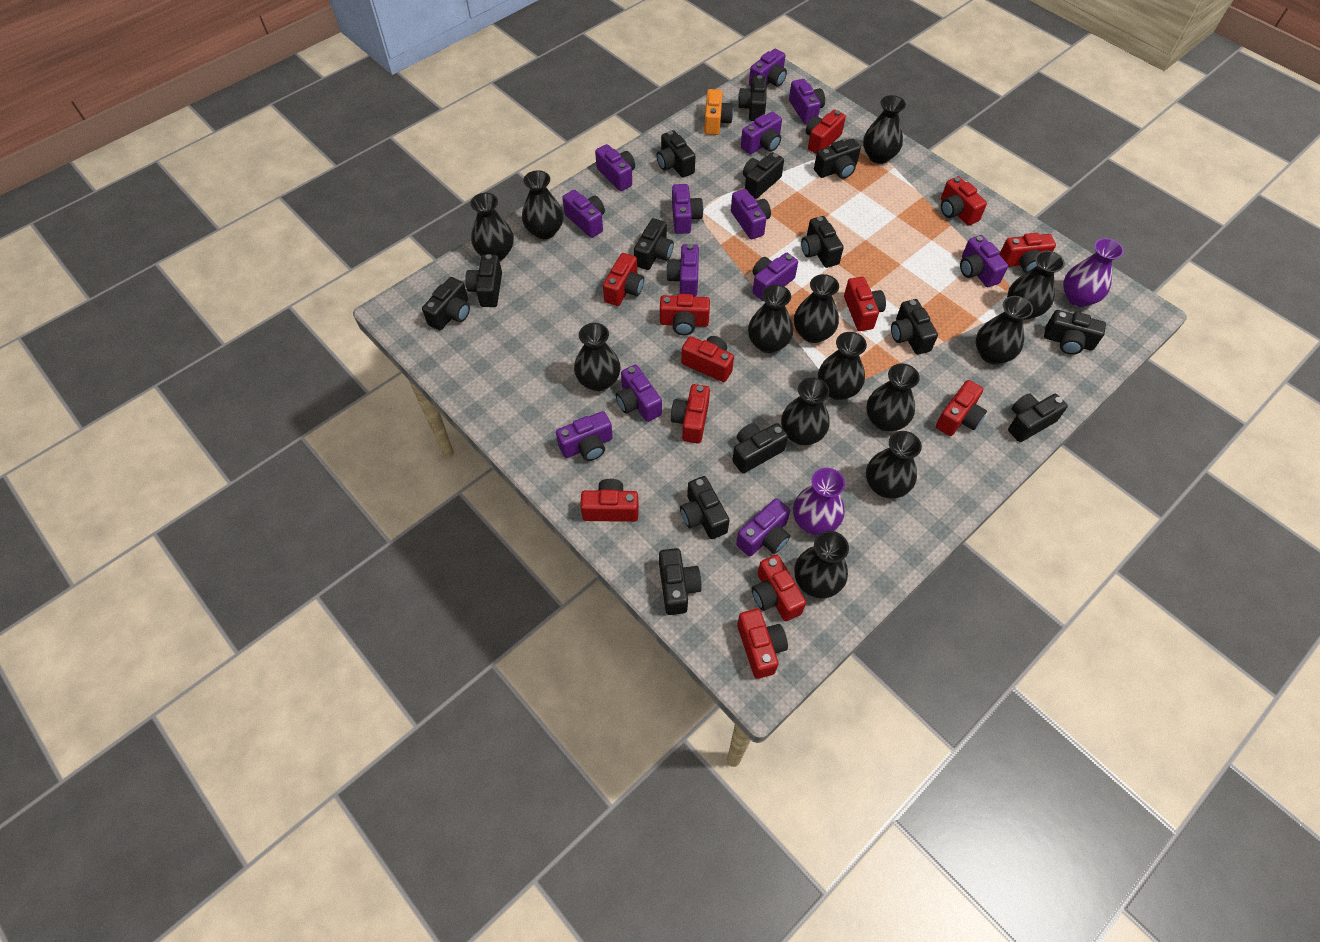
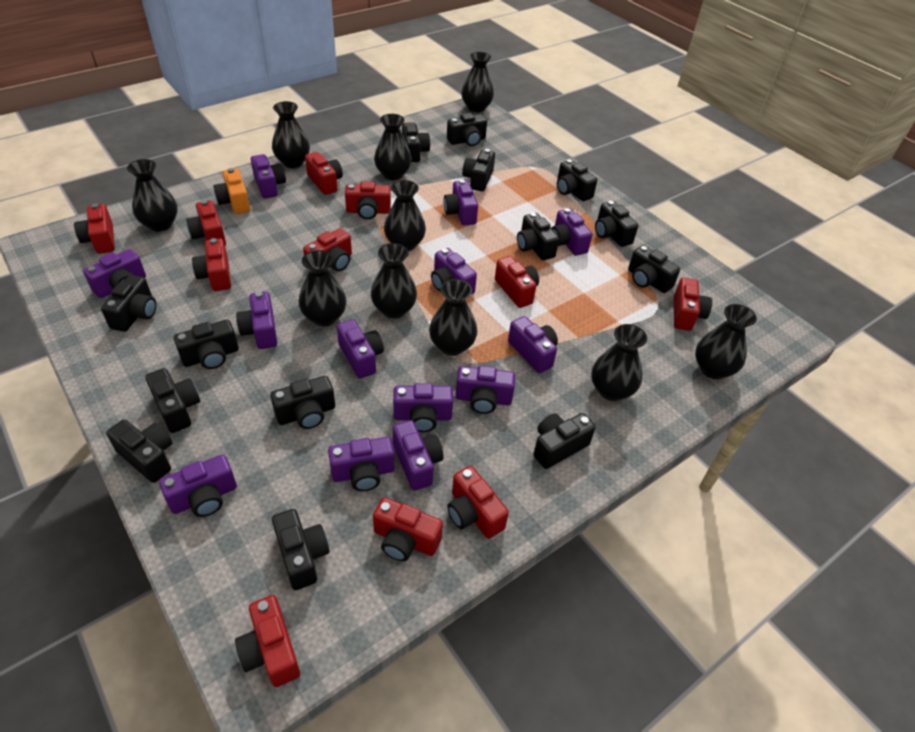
black vase: 13 -> 10
purple vase: 2 -> 0
red camera: 12 -> 11

